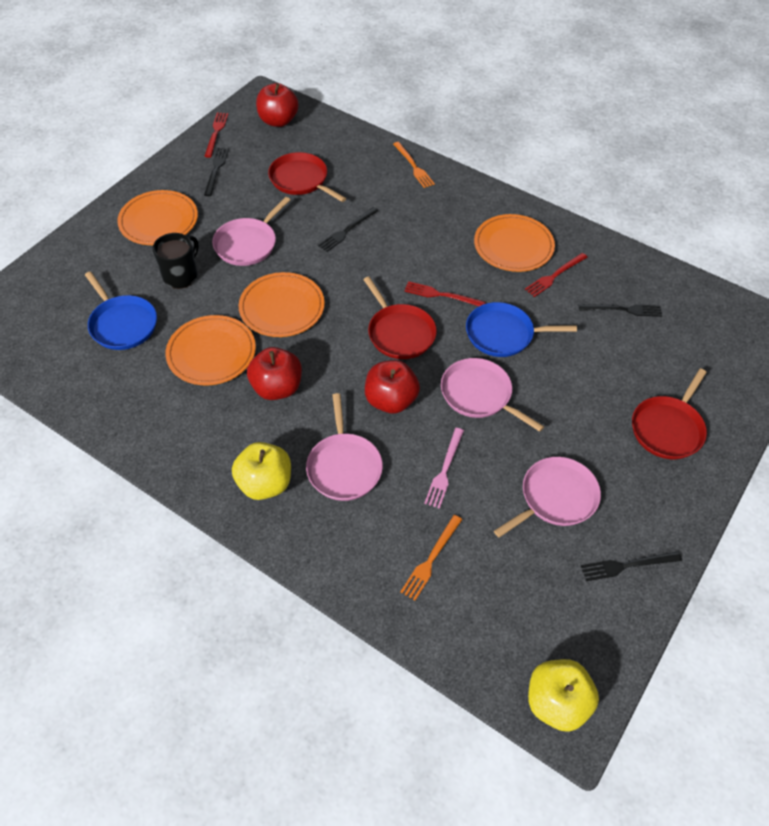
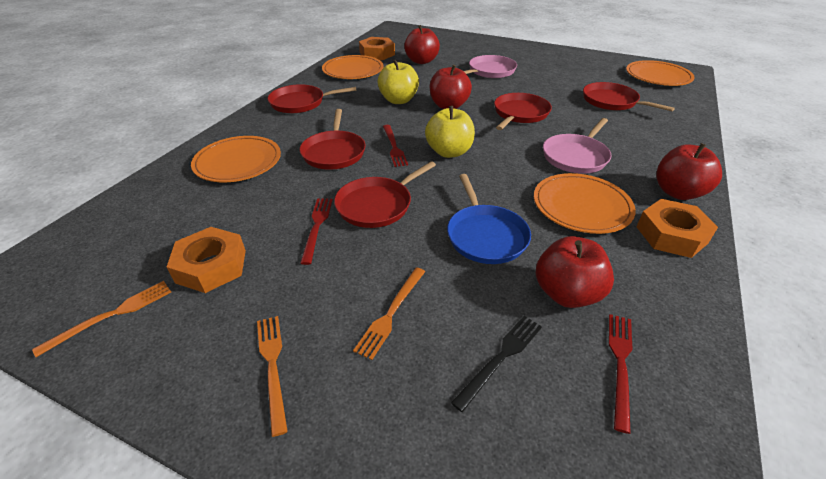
black fork: 4 -> 1
black mug: 1 -> 0
blue pan: 2 -> 1
orange fork: 2 -> 3
orange nut: 0 -> 3
pink fork: 1 -> 0
pink pan: 4 -> 2
red apple: 3 -> 4
red pan: 3 -> 5

